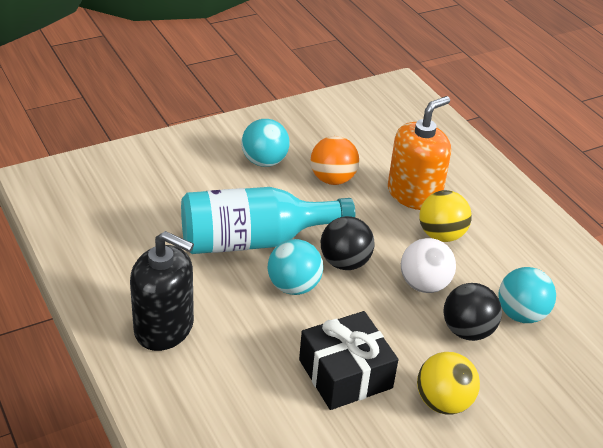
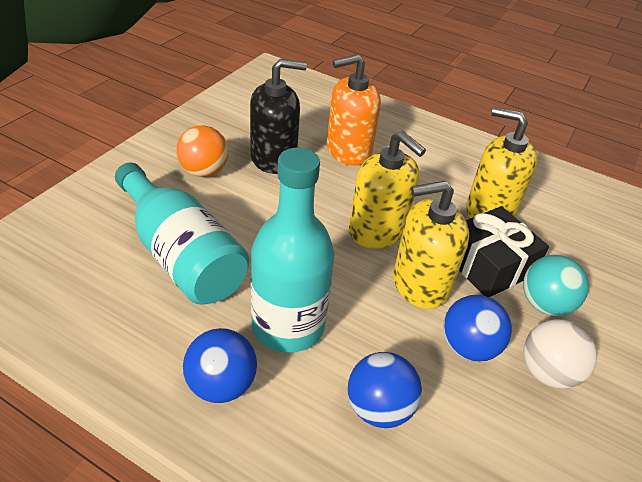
black ball: 2 -> 0
blue ball: 0 -> 3
turquoise ball: 3 -> 1
turquoise bottle: 1 -> 2
yellow ball: 2 -> 0
yellow soap dispenser: 0 -> 3

